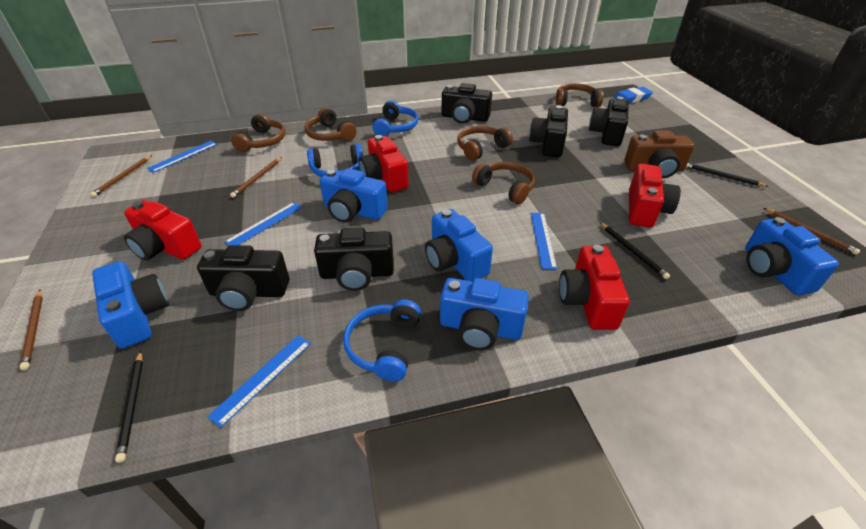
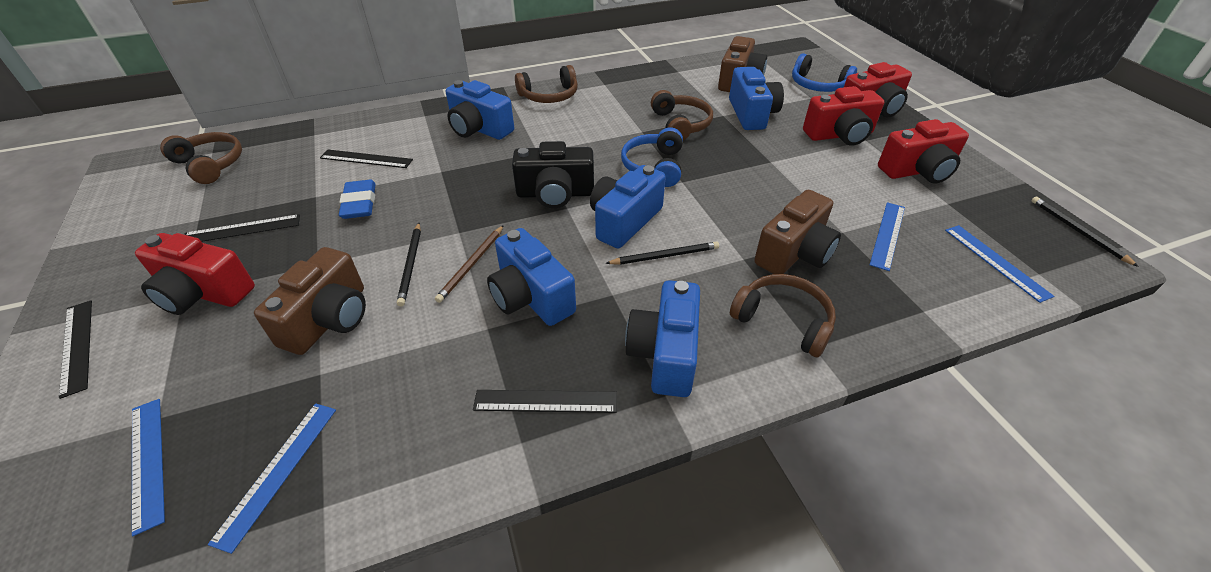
black camera: 5 -> 1
black ruler: 0 -> 4
blue headphones: 3 -> 2
brown camera: 1 -> 3
brown headphones: 5 -> 4
brown pencil: 4 -> 1

